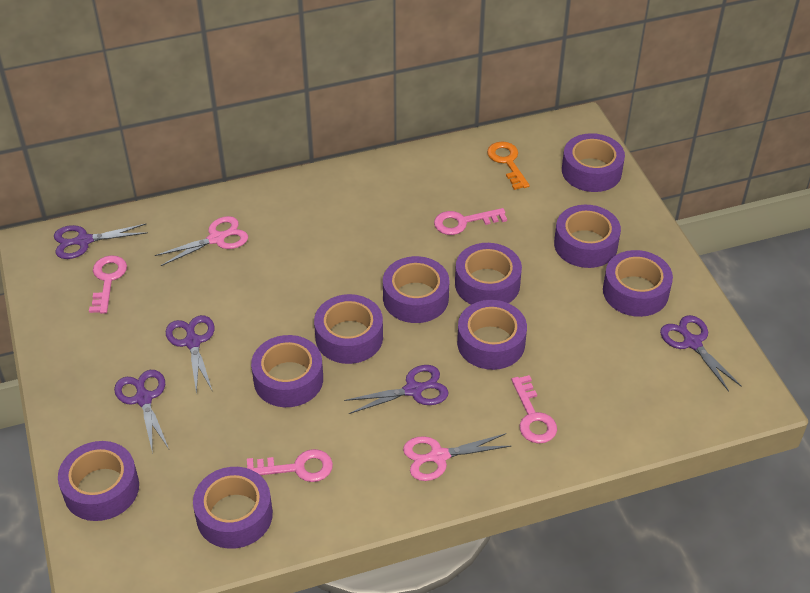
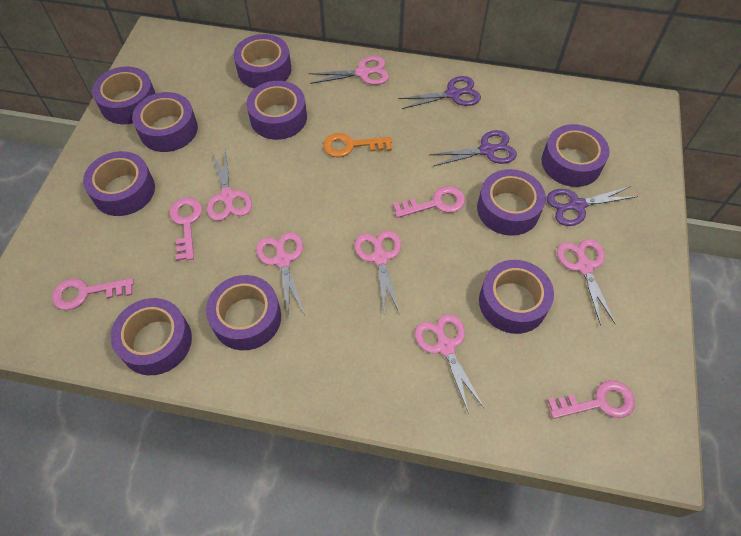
pink scissors: 2 -> 6
purple scissors: 5 -> 3

